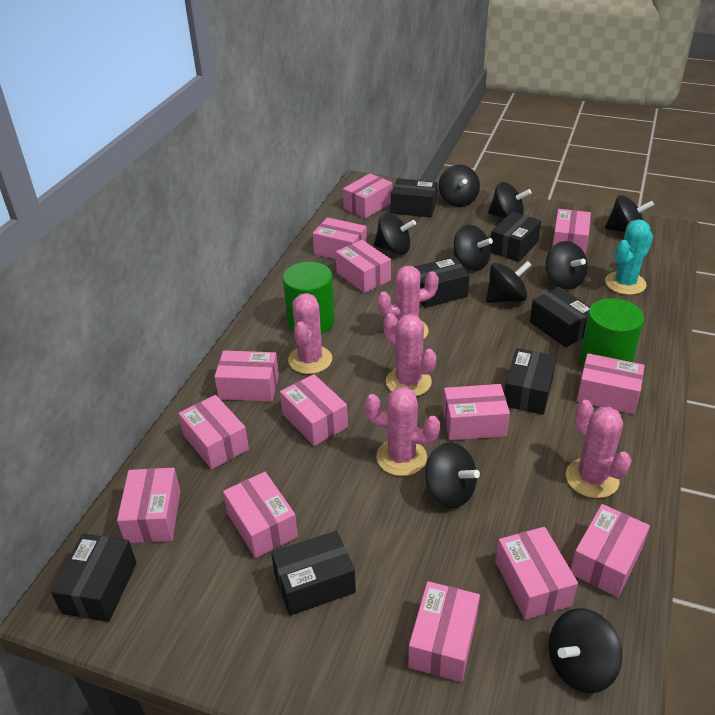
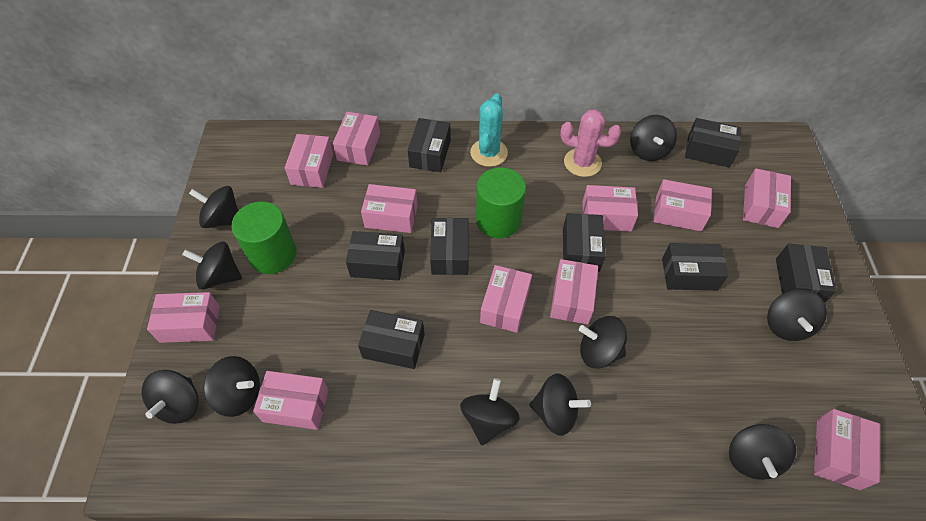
black box: 7 -> 8
black spinning top: 9 -> 10
pink box: 14 -> 11
pink cactus: 5 -> 1

